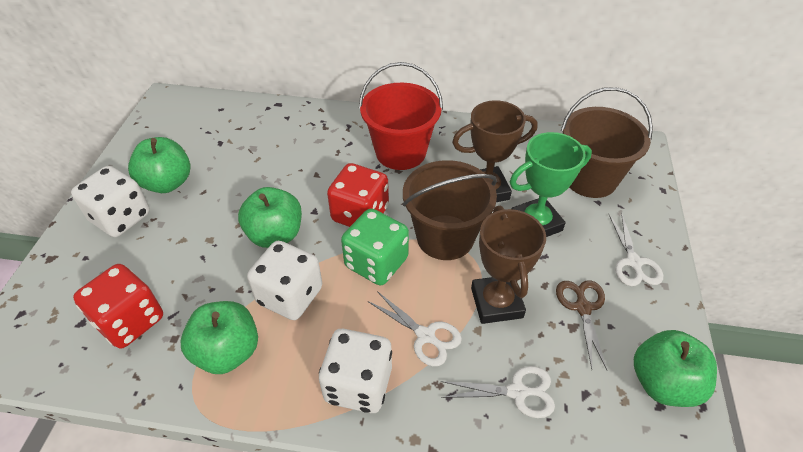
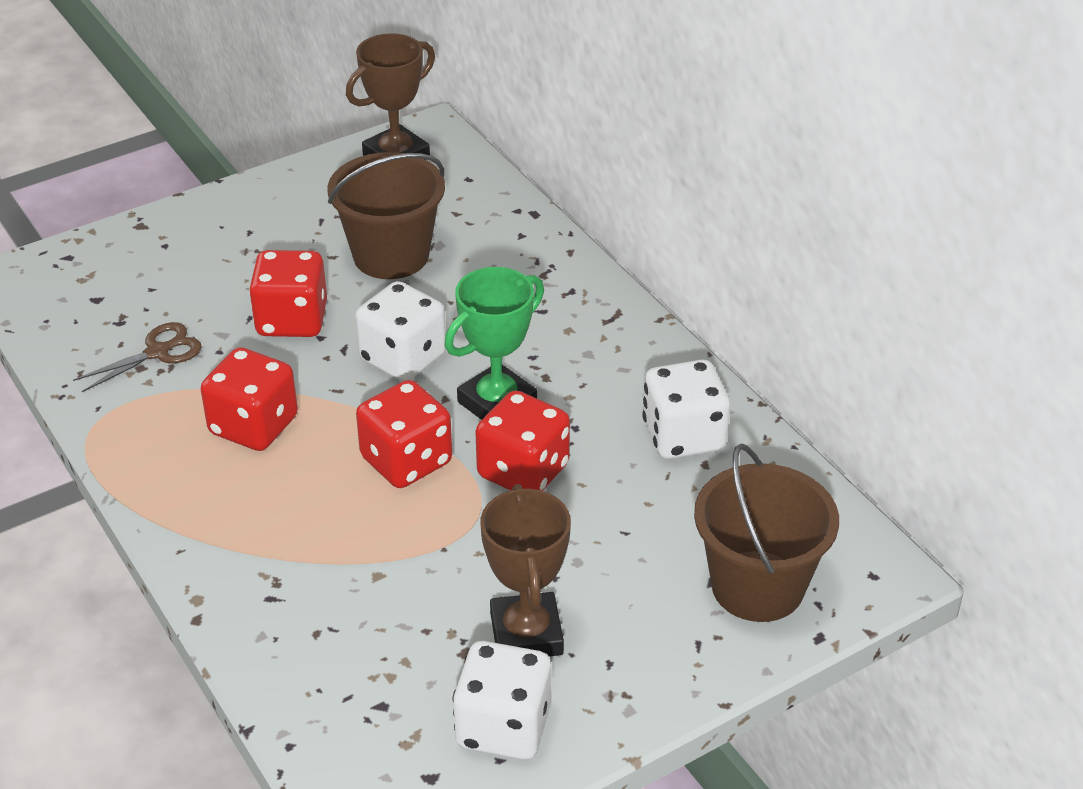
green apple: 4 -> 0
green dice: 1 -> 0
red bucket: 1 -> 0
red dice: 2 -> 4
white scissors: 3 -> 0

